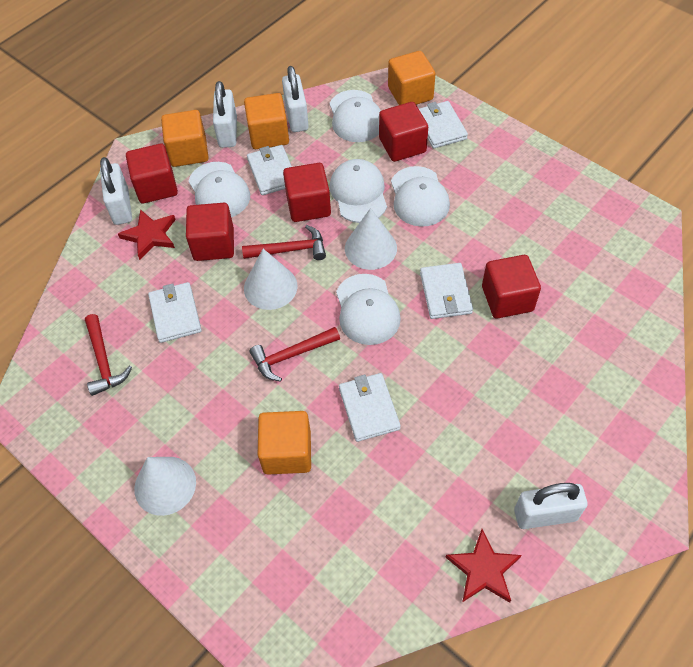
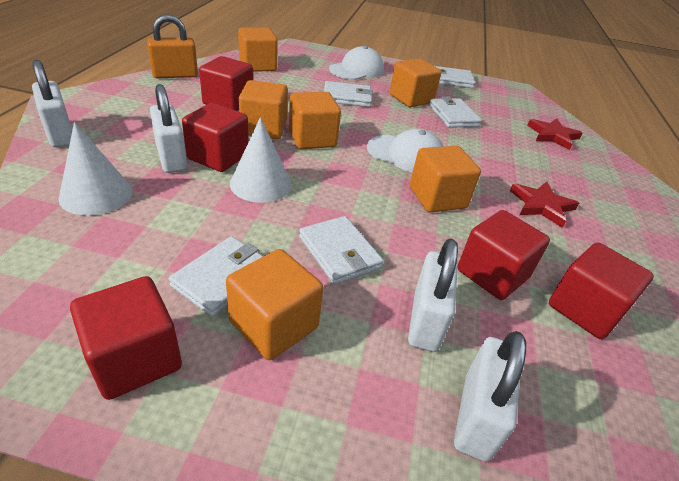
orange cube: 4 -> 6
orange padlock: 0 -> 1
red hammer: 3 -> 0
white cap: 5 -> 2
white cone: 3 -> 2

